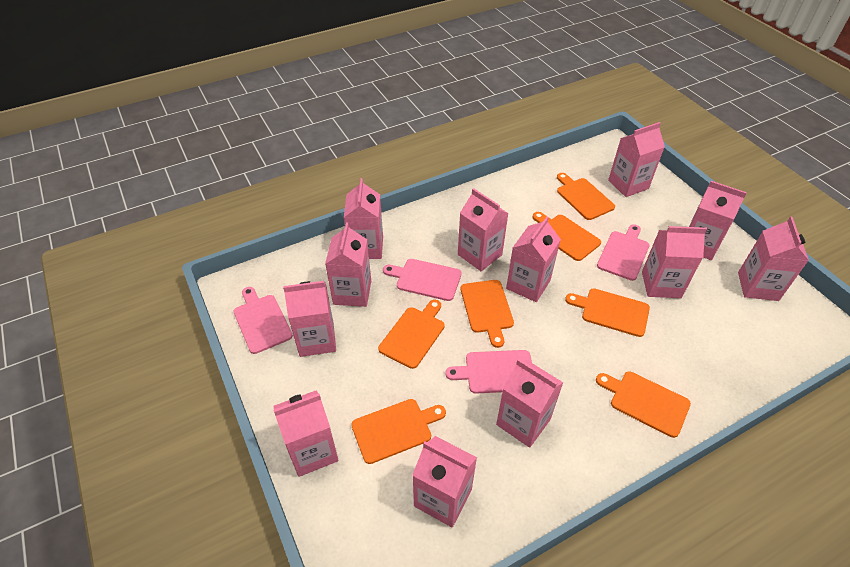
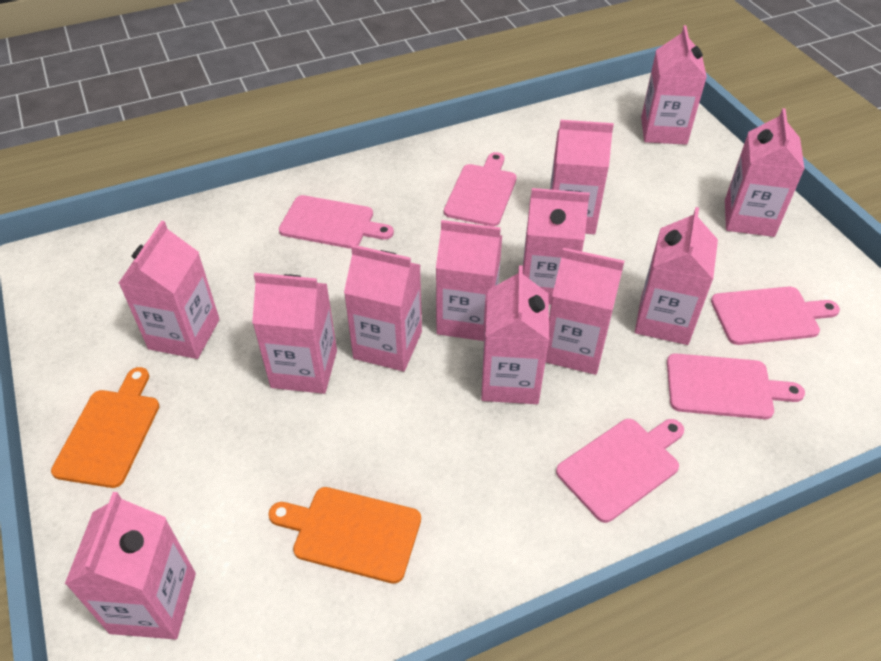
orange cutting board: 7 -> 2
pink cutting board: 4 -> 5

